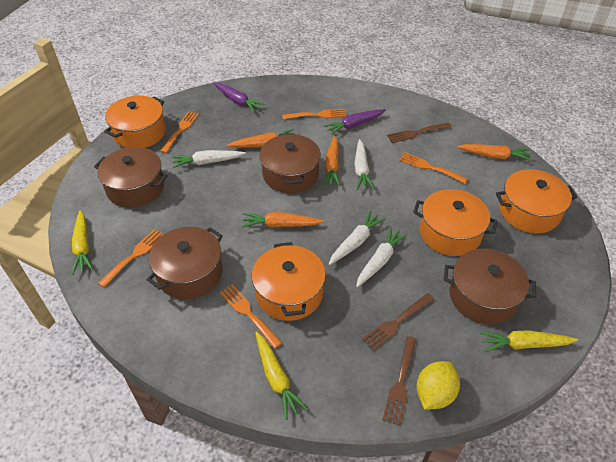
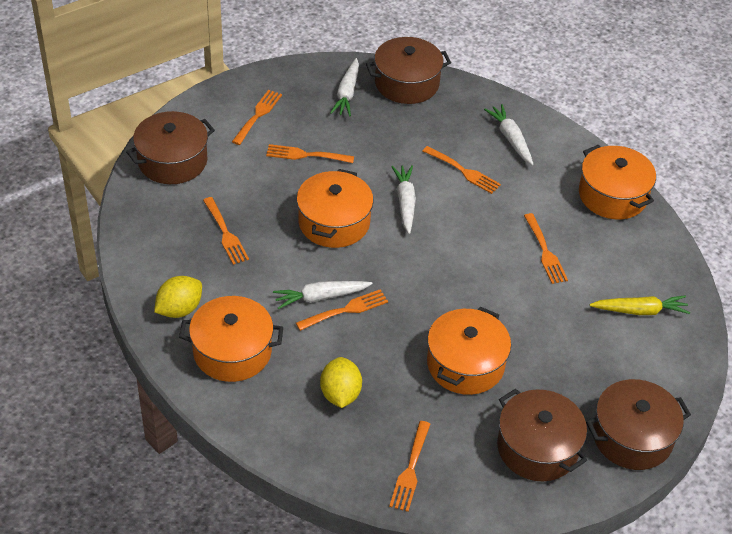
brown fork: 3 -> 0
orange carrot: 4 -> 0
orange fork: 5 -> 7
purple carrot: 2 -> 0
yellow carrot: 3 -> 1
yellow lemon: 1 -> 2

